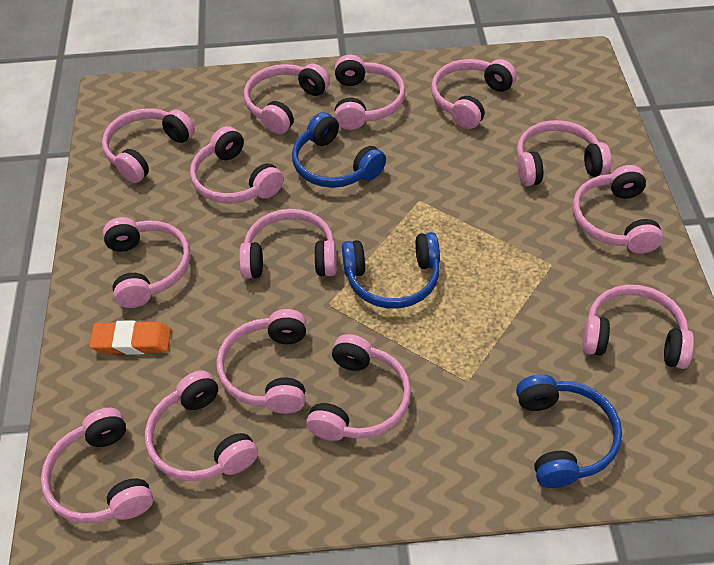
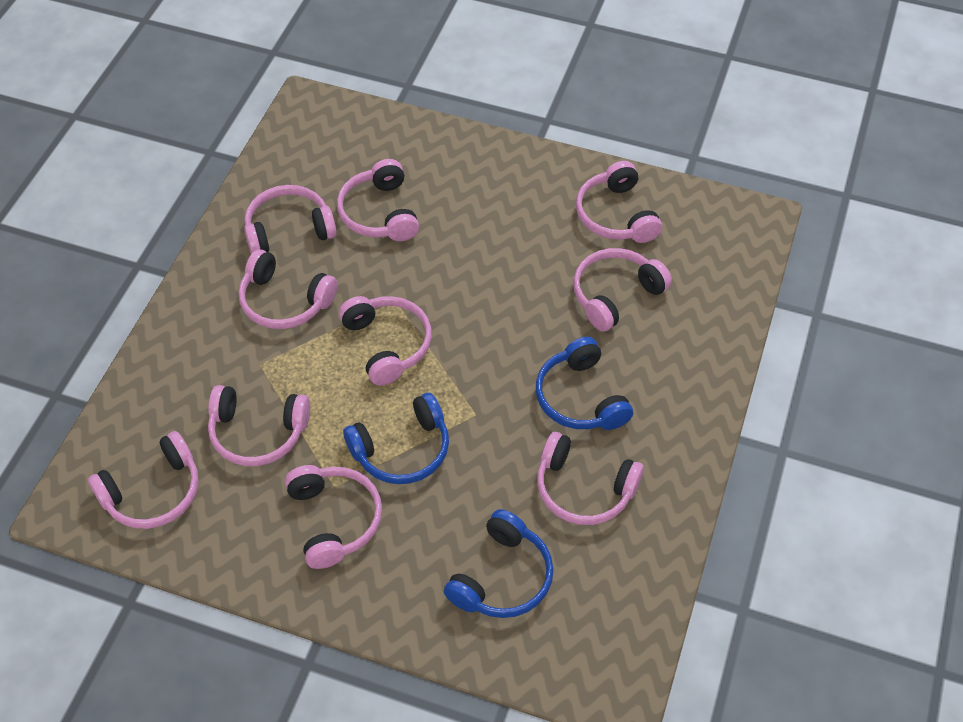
orange eraser: 1 -> 0
pink headphones: 14 -> 10

